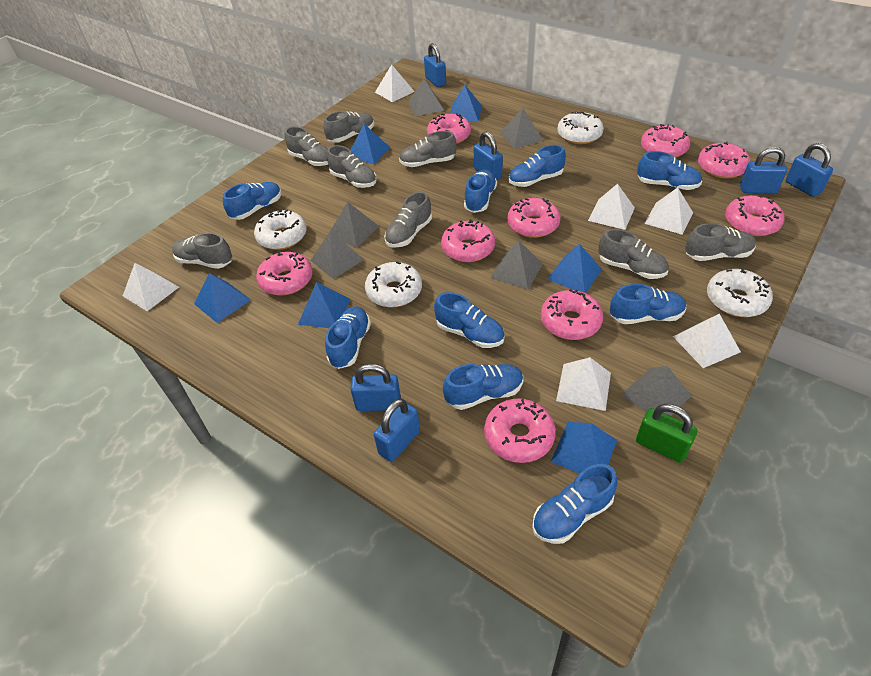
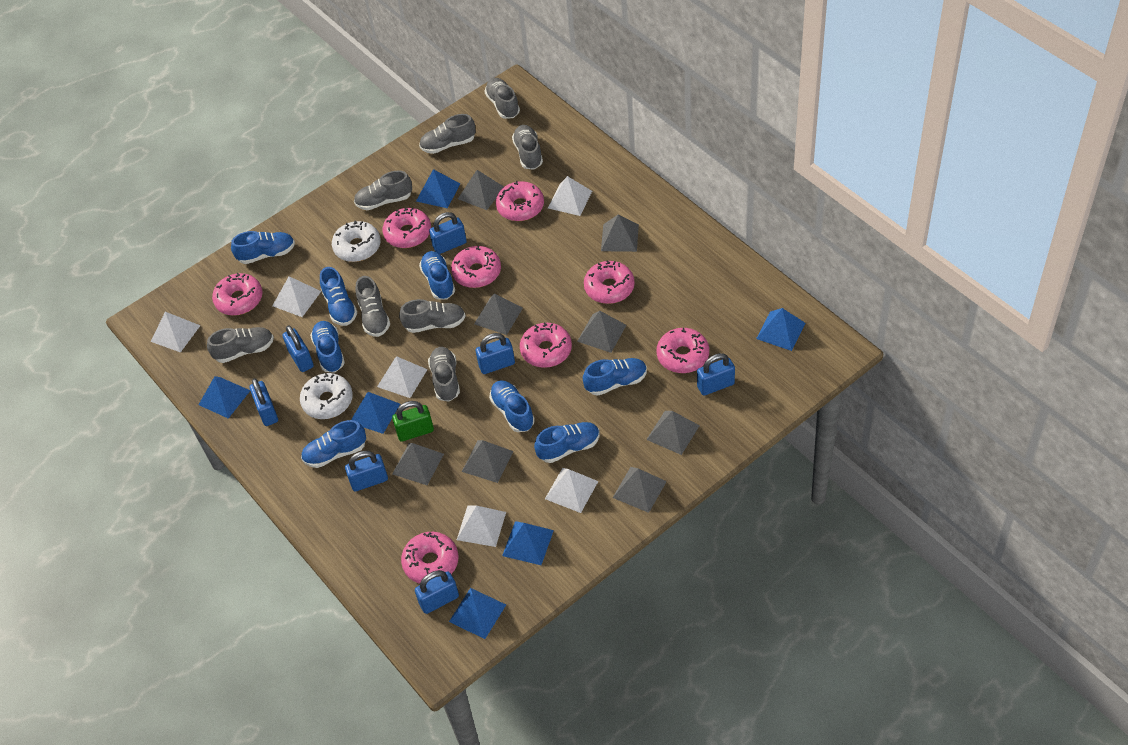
blue padlock: 6 -> 7
blue shoe: 9 -> 8
grey pyramid: 6 -> 8
pink donut: 9 -> 8
white donut: 4 -> 2

